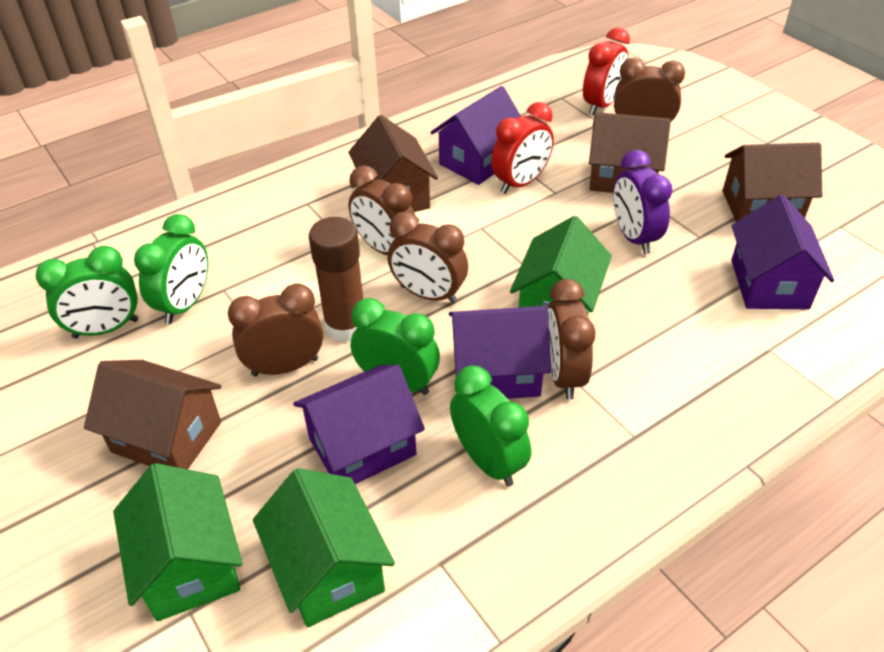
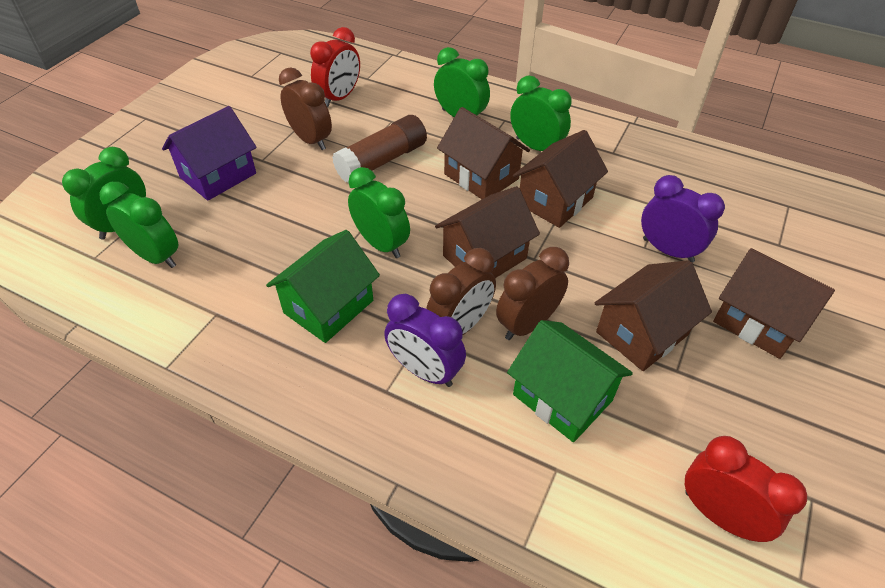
brown clock: 5 -> 3
brown house: 4 -> 5
green clock: 4 -> 5
green house: 3 -> 2
purple clock: 1 -> 2
purple house: 4 -> 1

